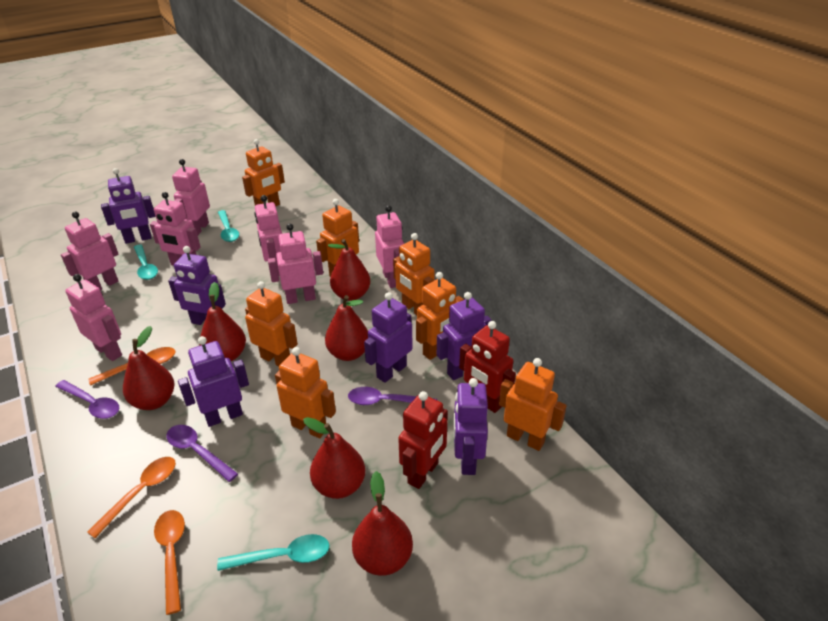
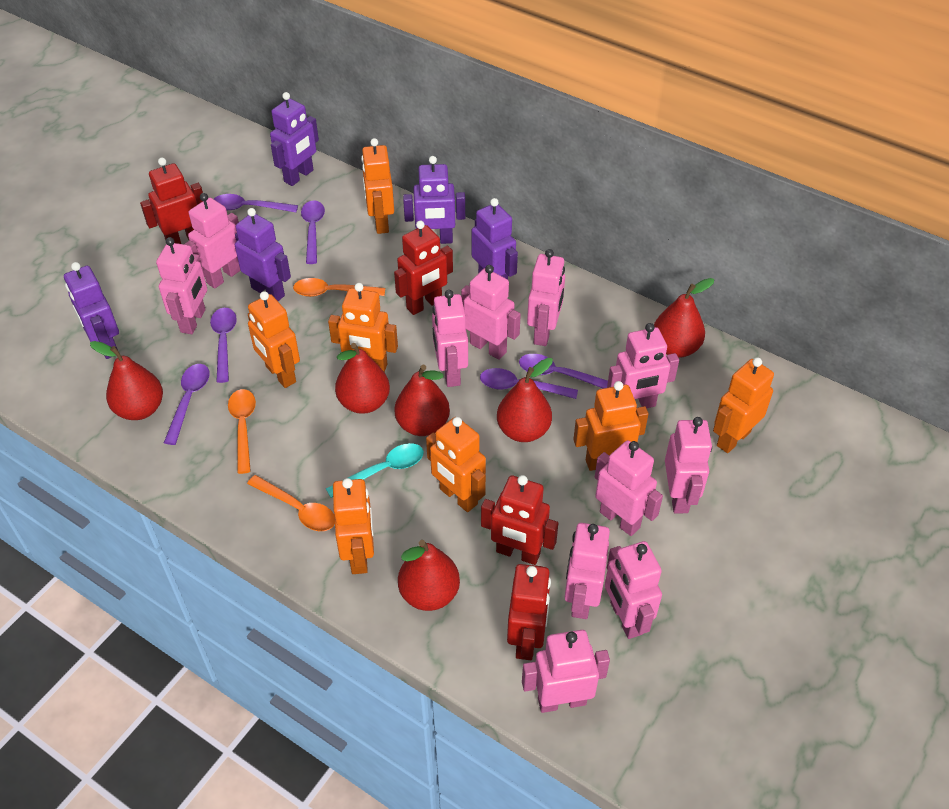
pink robot: 7 -> 11
purple robot: 6 -> 5
purple spoon: 3 -> 6
red robot: 2 -> 4
turquoise spoon: 3 -> 1

